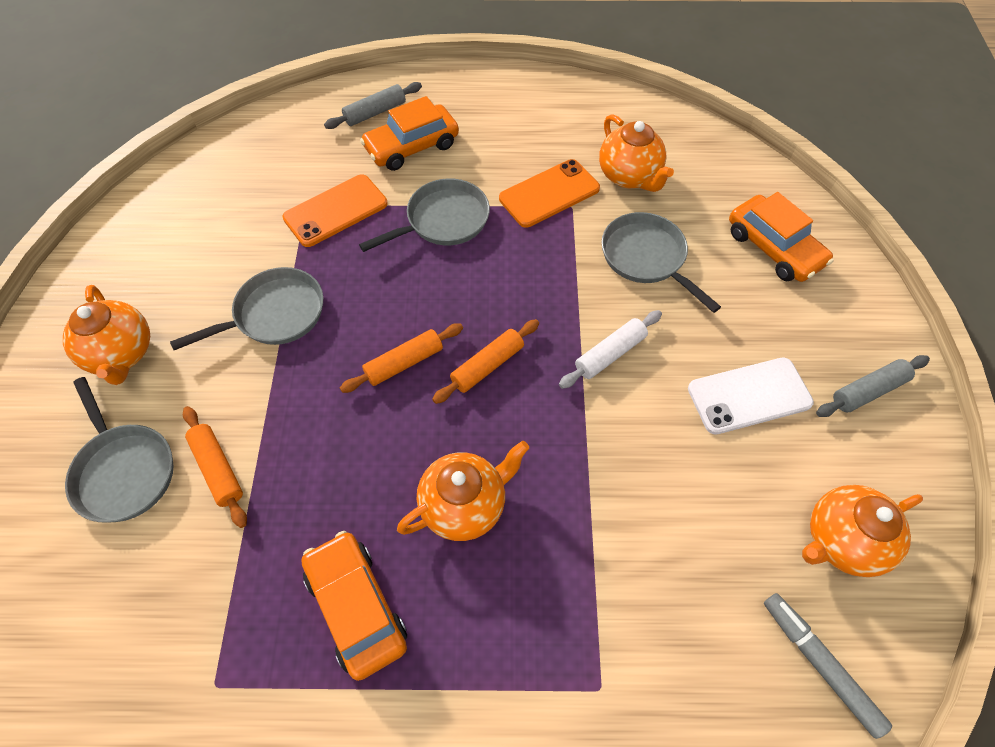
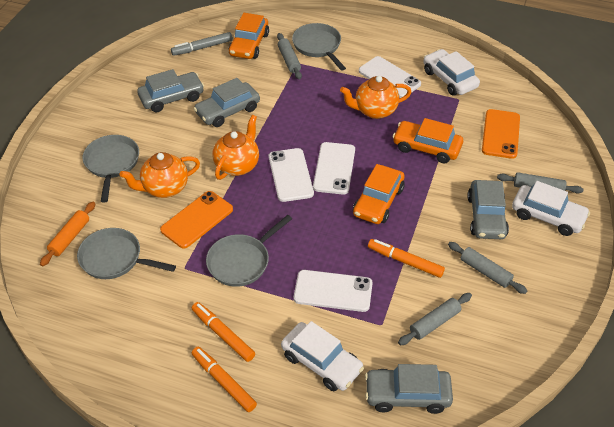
grey car: 0 -> 4
grey rolling pin: 2 -> 4
orange marker: 0 -> 3
orange rolling pin: 3 -> 1
orange teapot: 4 -> 3
white car: 0 -> 3
white phone: 1 -> 4
white rolling pin: 1 -> 0

